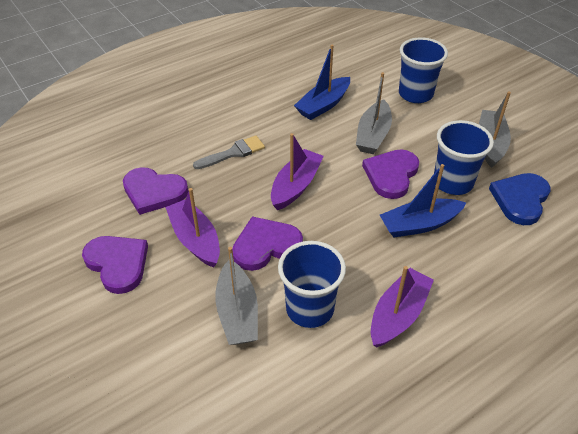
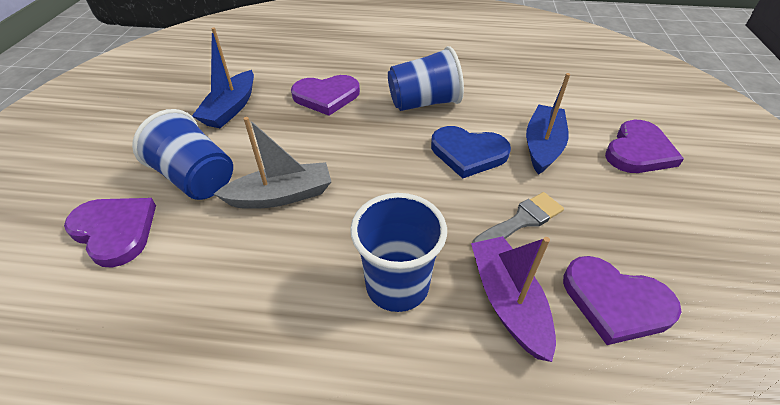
grey boat: 3 -> 1
purple boat: 3 -> 1

